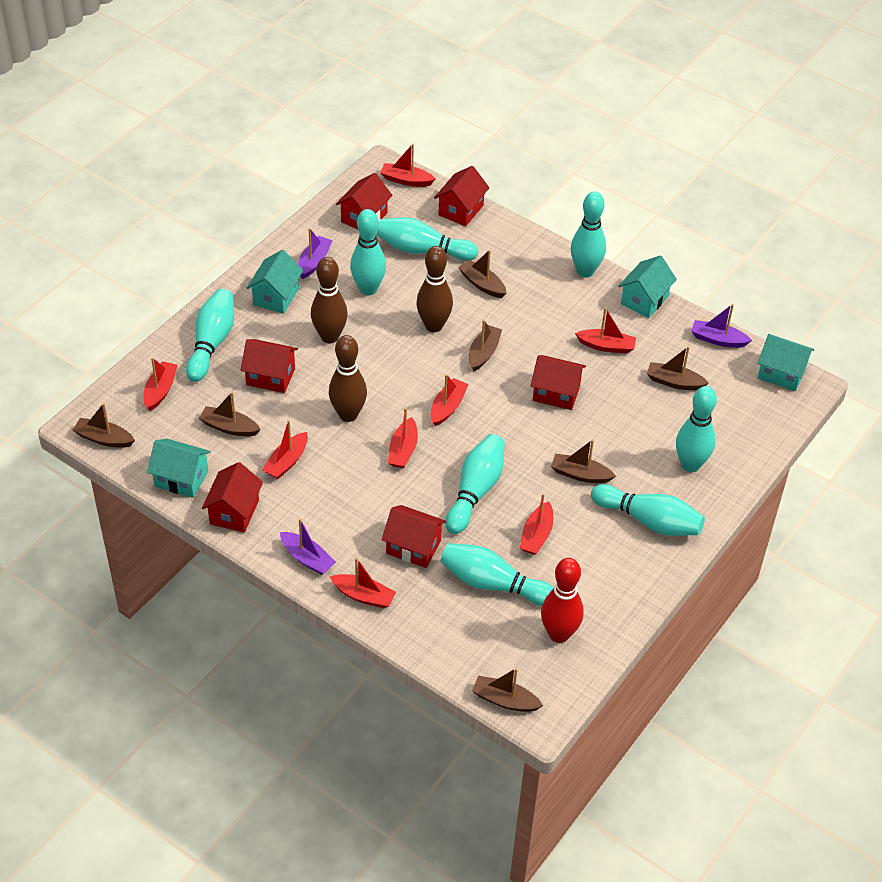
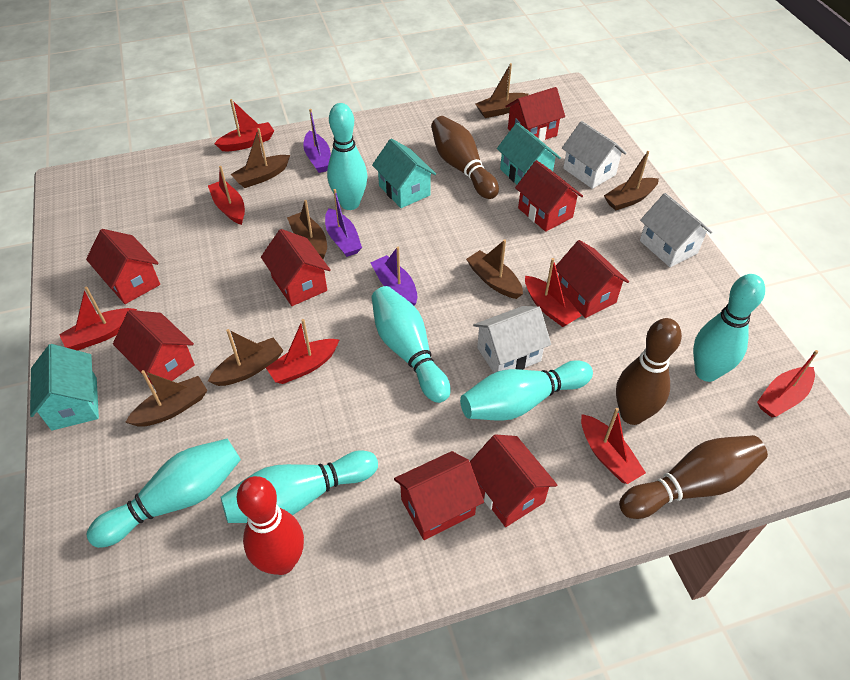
red boat: 8 -> 7
red house: 6 -> 8
turquoise bowling pin: 8 -> 6
turquoise house: 4 -> 3
white house: 0 -> 3

